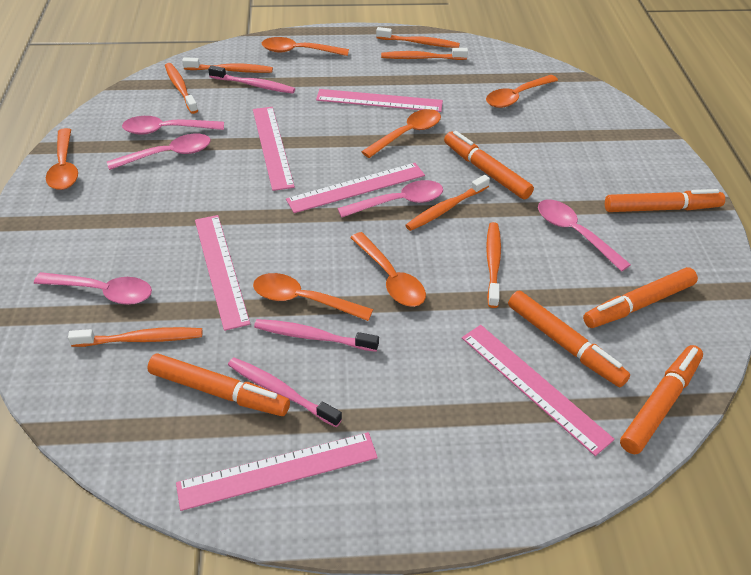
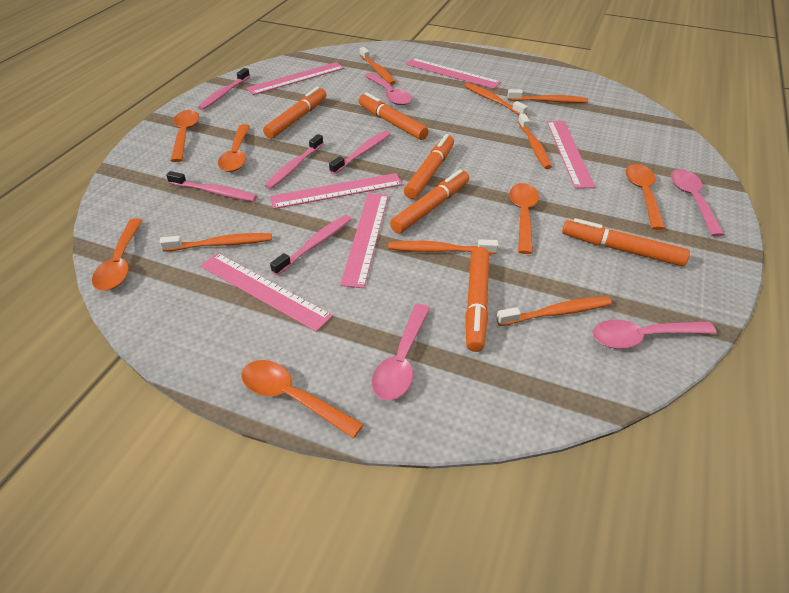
pink spoon: 5 -> 4
pink toothbrush: 3 -> 5

